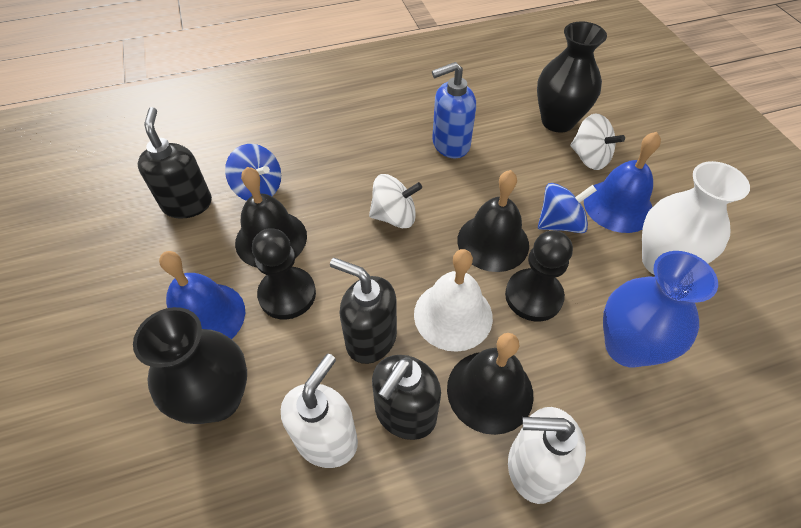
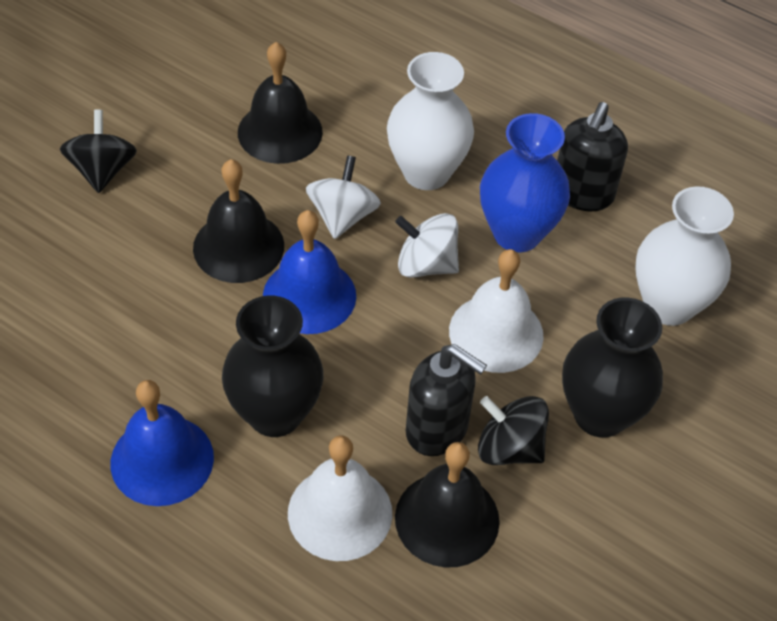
black pawn: 2 -> 0
black soap dispenser: 3 -> 2
black spinning top: 0 -> 2
blue soap dispenser: 1 -> 0
blue spinning top: 2 -> 0
white bell: 1 -> 2
white soap dispenser: 2 -> 0
white vase: 1 -> 2

